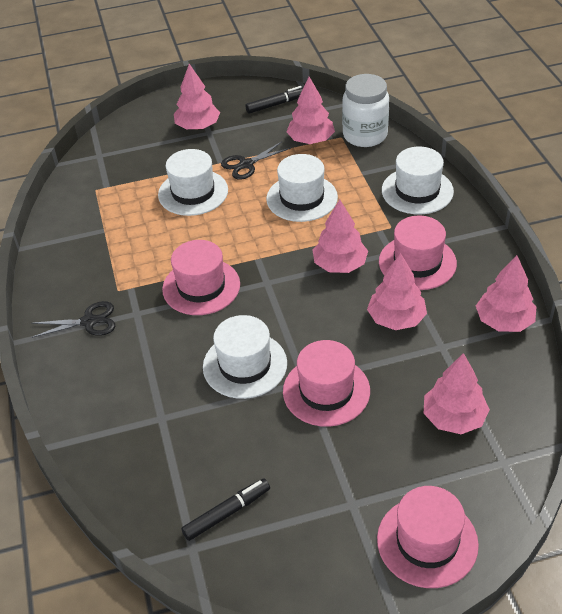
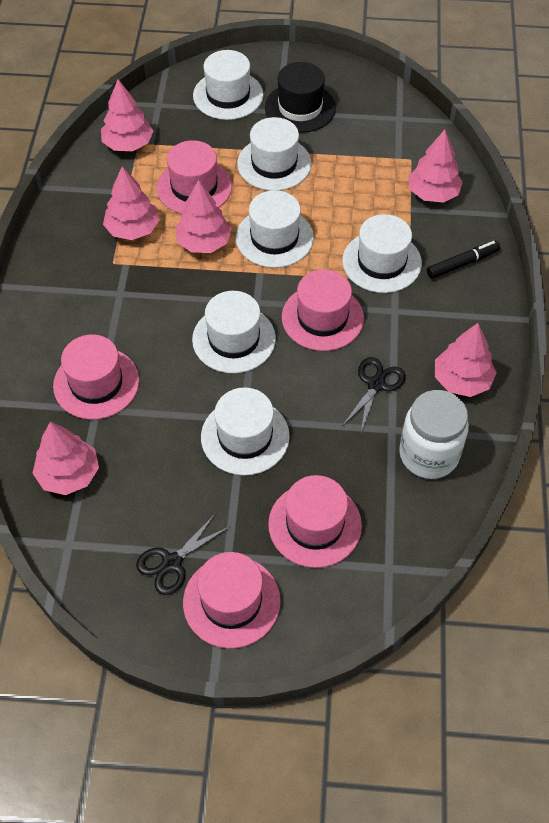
black hat: 0 -> 1
black marker: 2 -> 1
pink hat: 4 -> 5
white hat: 4 -> 6

